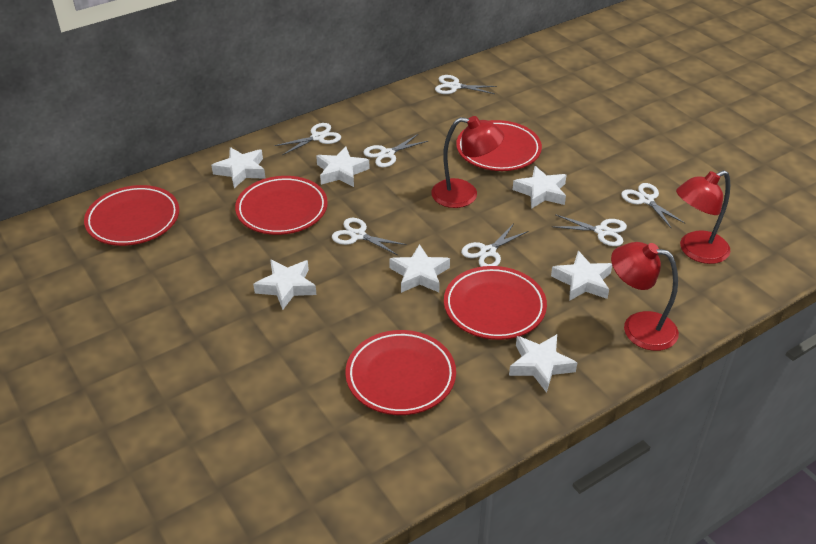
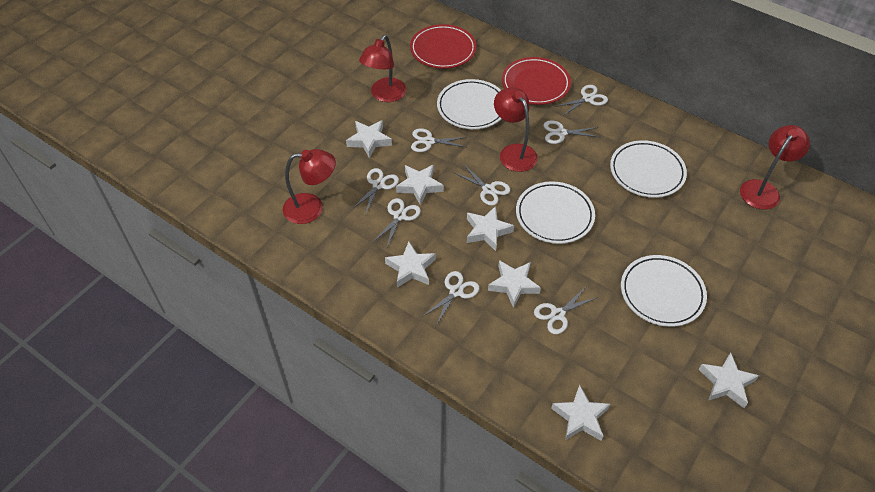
red lamp: 3 -> 4
red plate: 5 -> 2
white plate: 0 -> 4
white scissors: 7 -> 8

